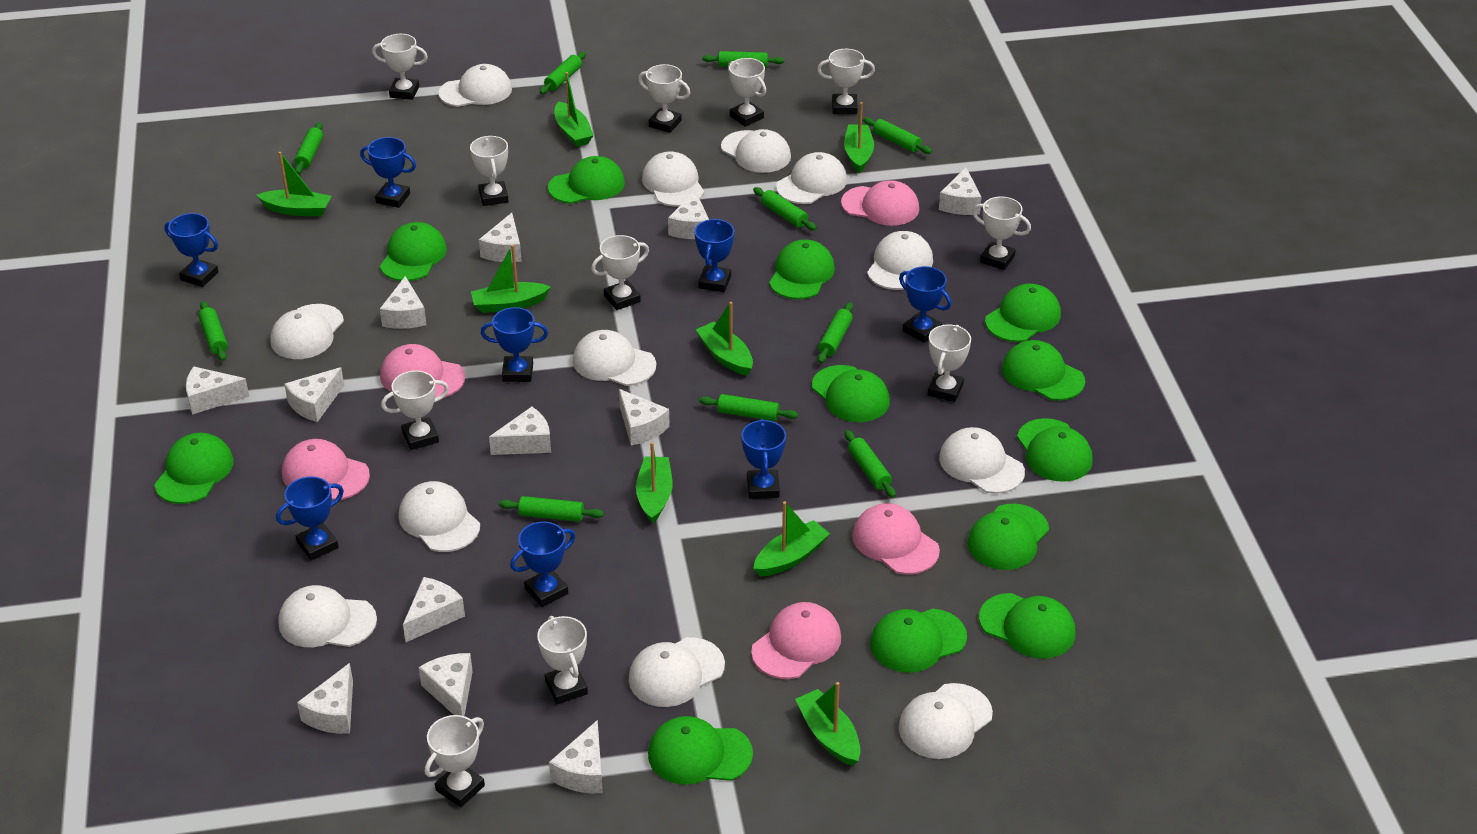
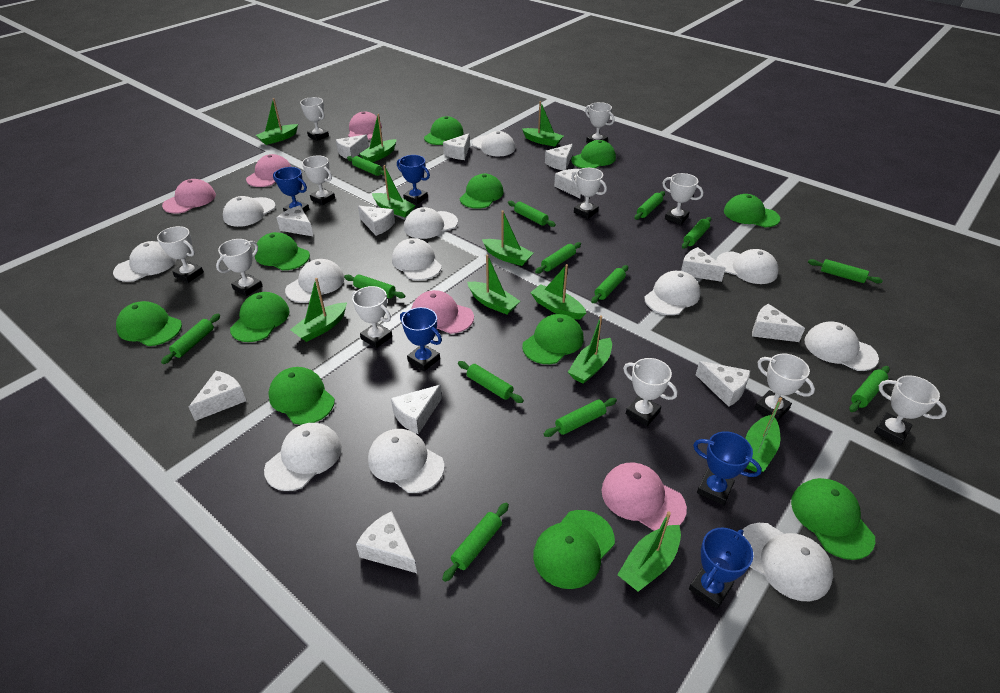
blue trophy: 8 -> 5
green boat: 8 -> 11
green cap: 12 -> 11
green rolling pin: 10 -> 13

